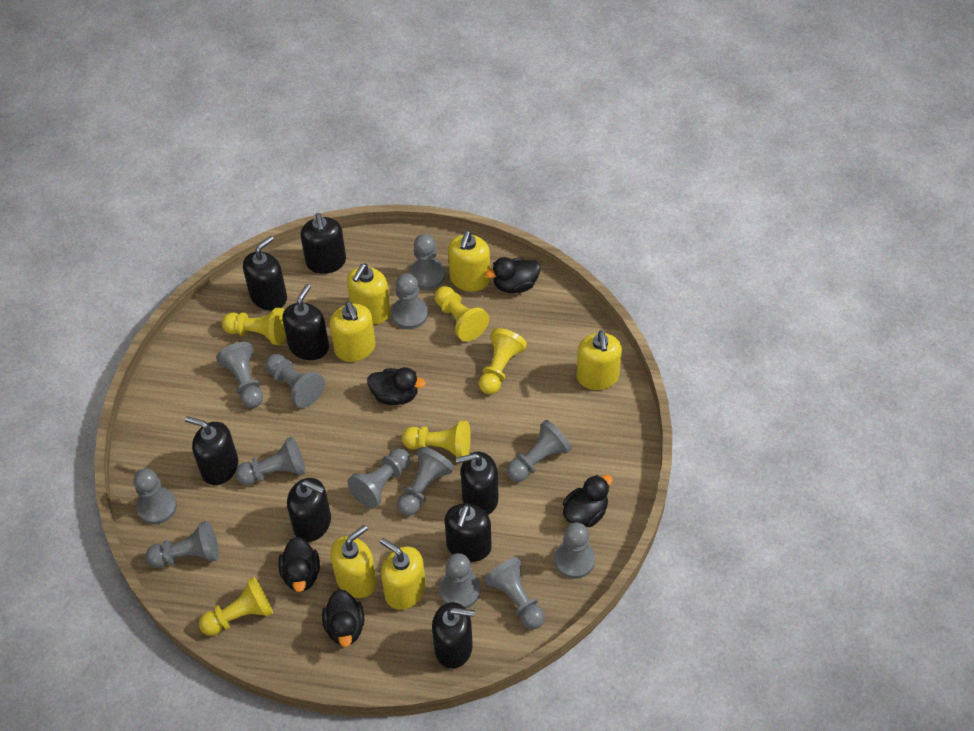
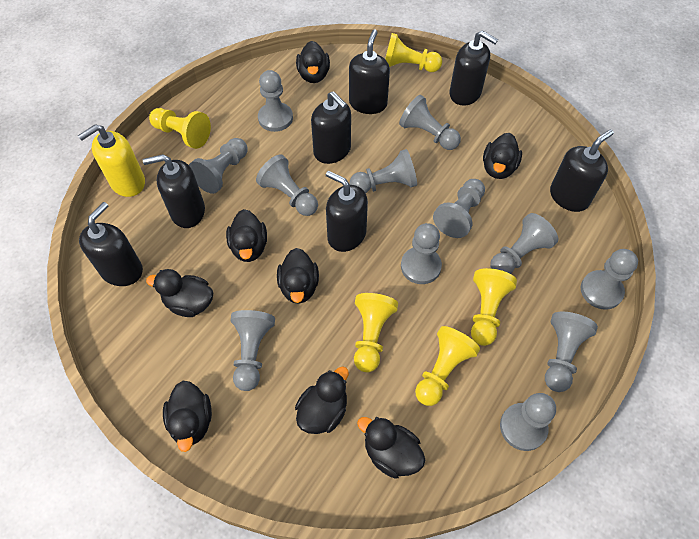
black duck: 5 -> 8
black soap dispenser: 8 -> 7
grey pawn: 13 -> 12
yellow soap dispenser: 6 -> 1

